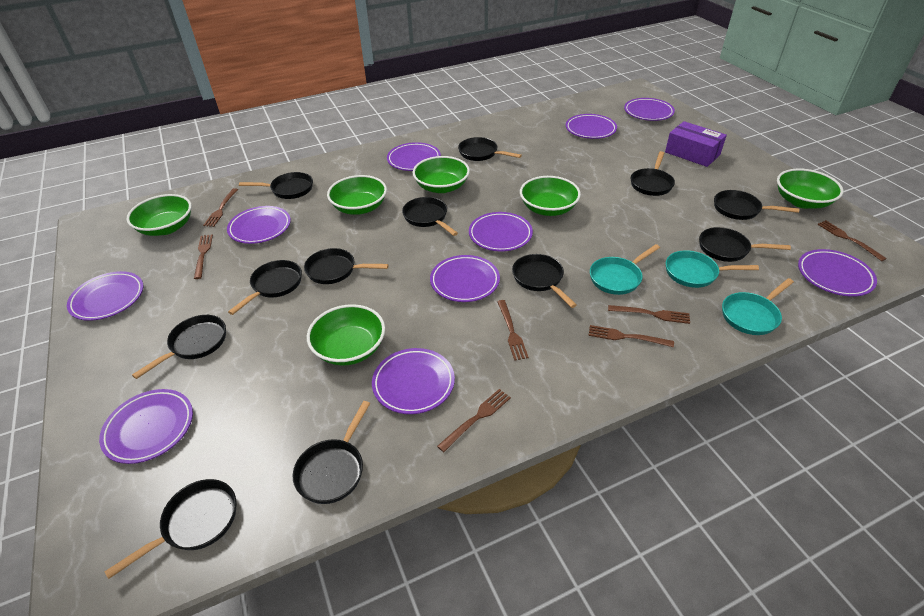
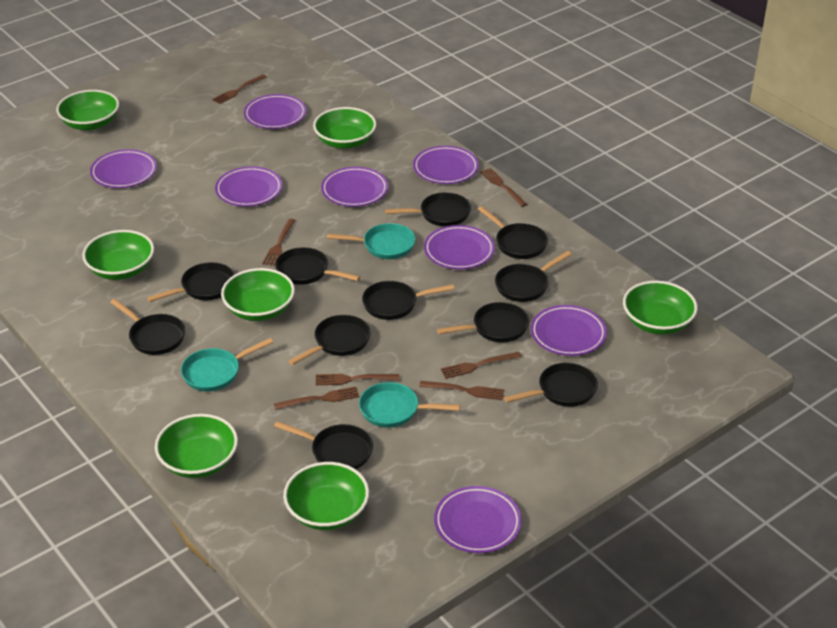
black pan: 12 -> 11
green bowl: 6 -> 7
purple box: 1 -> 0
purple plate: 10 -> 8

